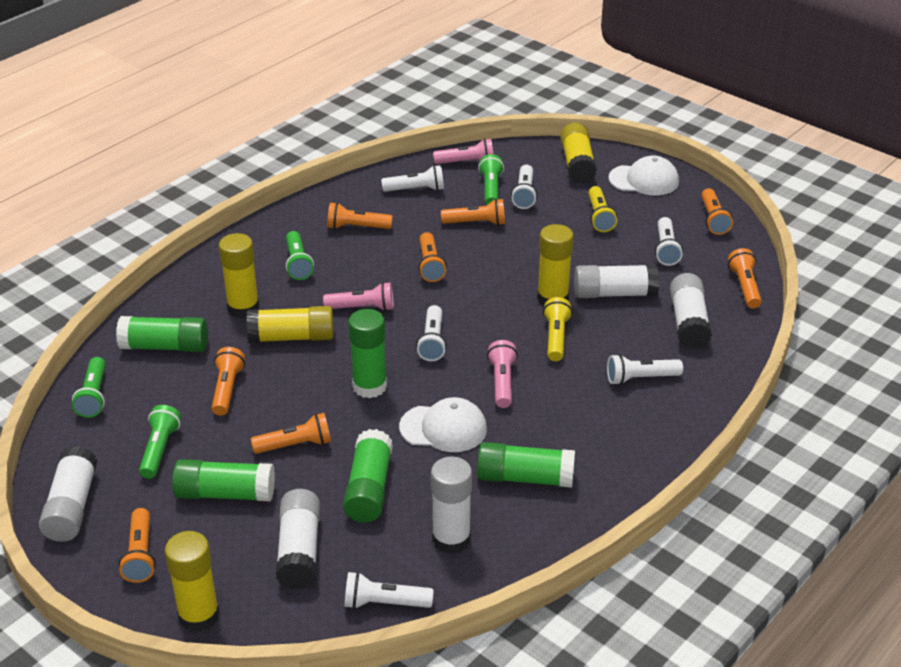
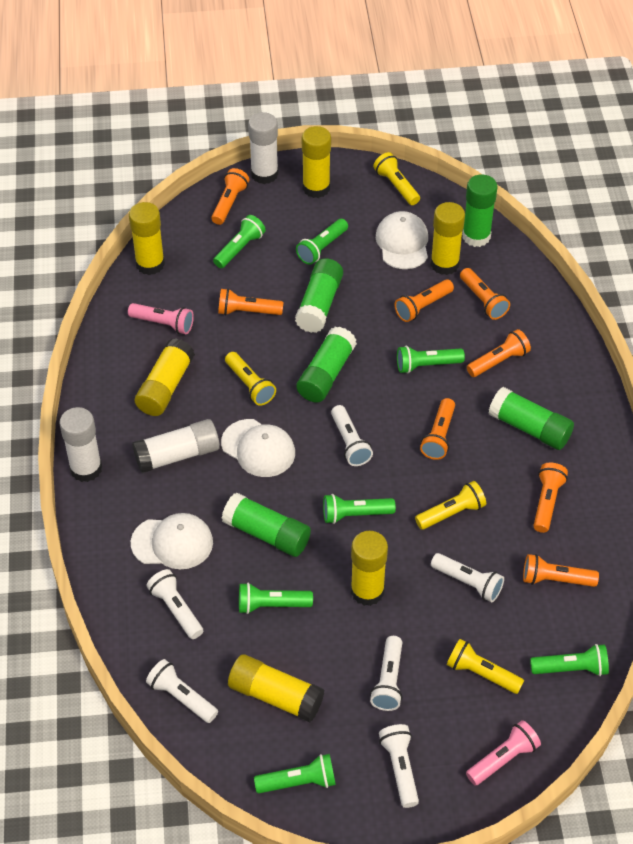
green flashlight: 4 -> 7
pink flashlight: 3 -> 2
white cap: 2 -> 3
white glue stick: 5 -> 3
yellow flashlight: 2 -> 4
yellow glue stick: 5 -> 6

